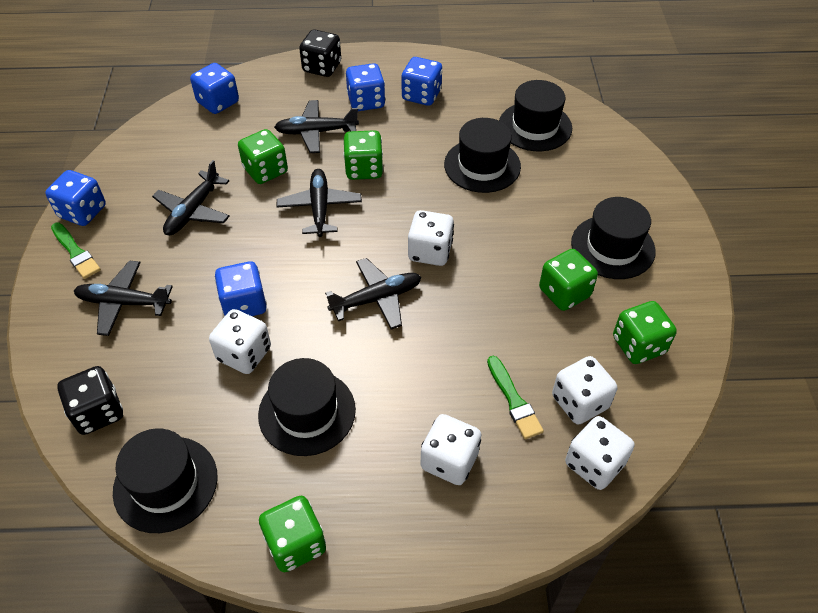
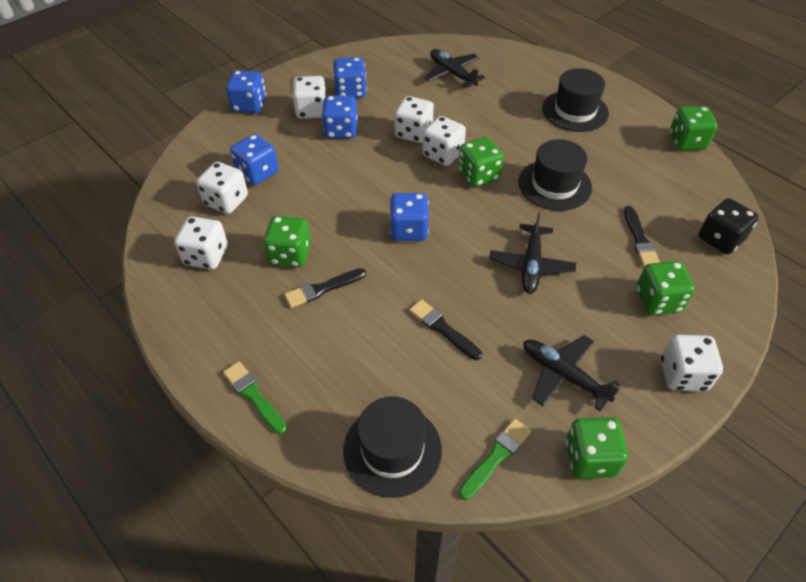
black brush: 0 -> 3
black dice: 2 -> 1
black hat: 5 -> 3
black plane: 5 -> 3
white dice: 5 -> 6

